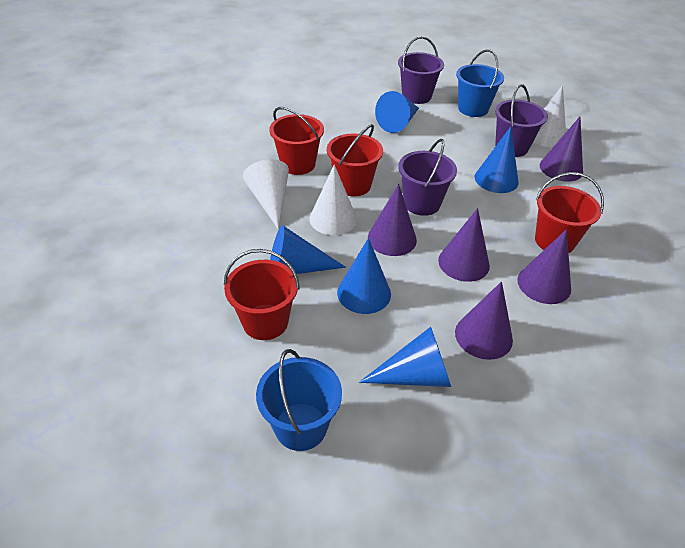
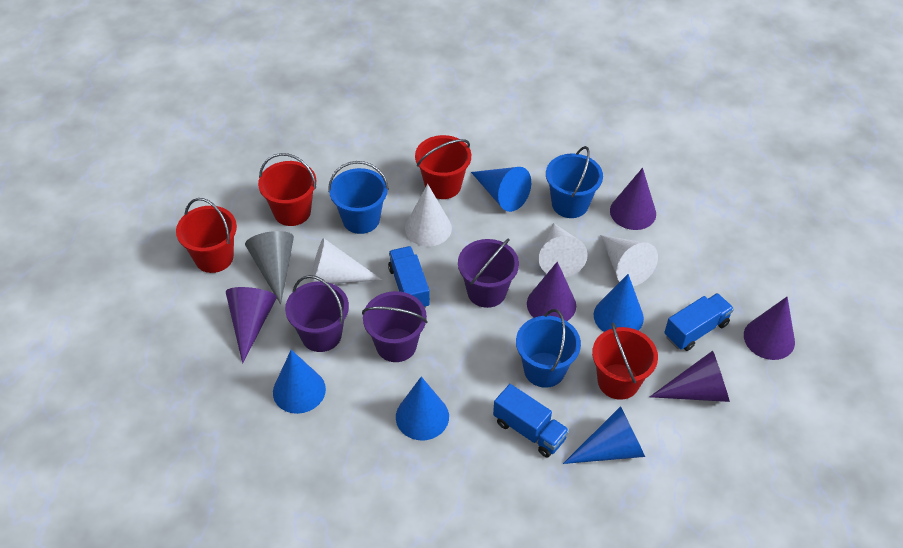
blue bucket: 2 -> 3
blue truck: 0 -> 3
grey cone: 0 -> 1
white cone: 3 -> 4

